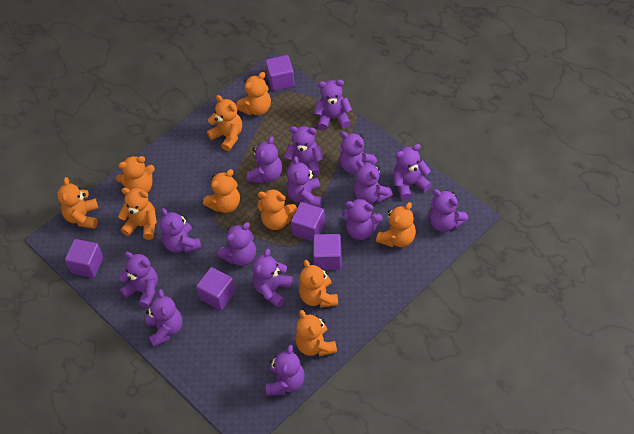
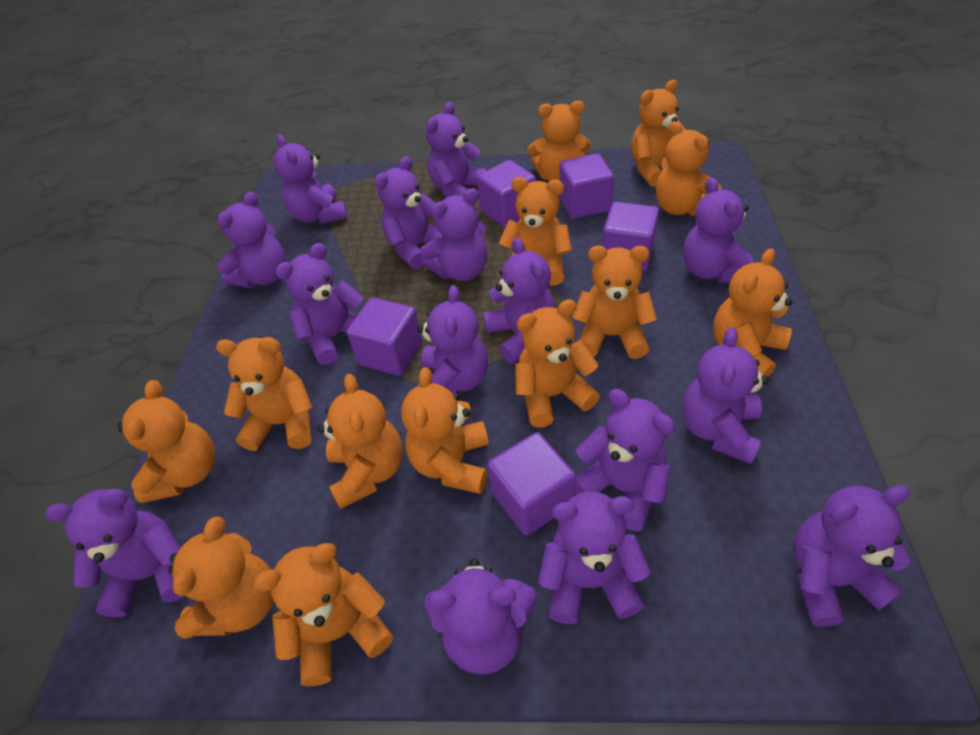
orange teddy bear: 10 -> 13

